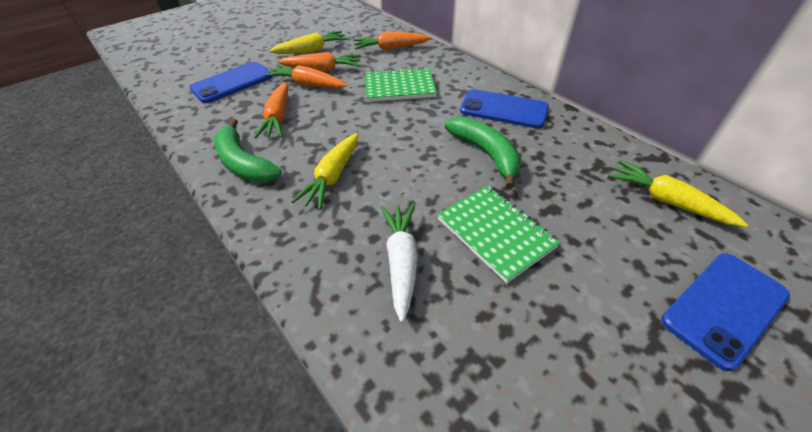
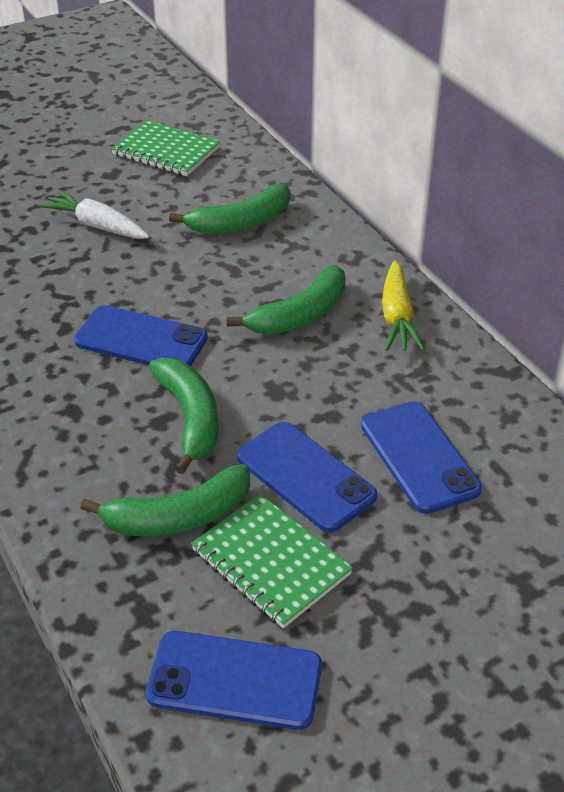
blue phone: 3 -> 4
green banana: 2 -> 4
orange carrot: 4 -> 0
yellow carrot: 3 -> 1

